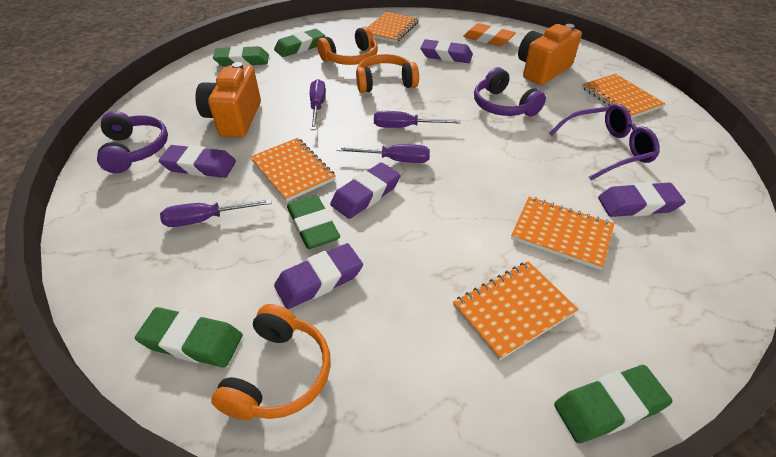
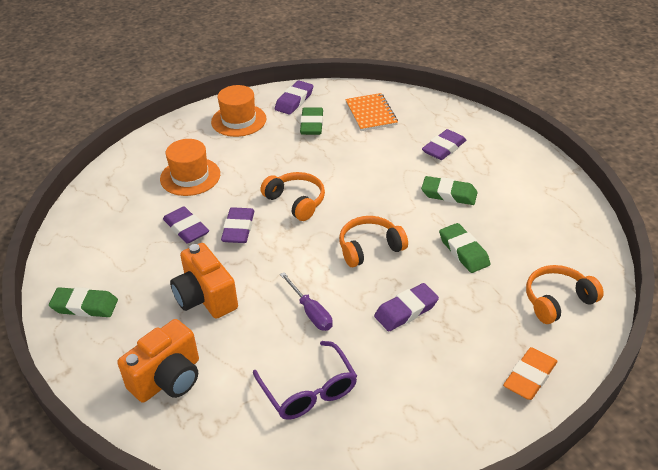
green eraser: 5 -> 4
orange hat: 0 -> 2
orange notebook: 5 -> 1
purple headphones: 2 -> 0
purple screwdriver: 4 -> 1

